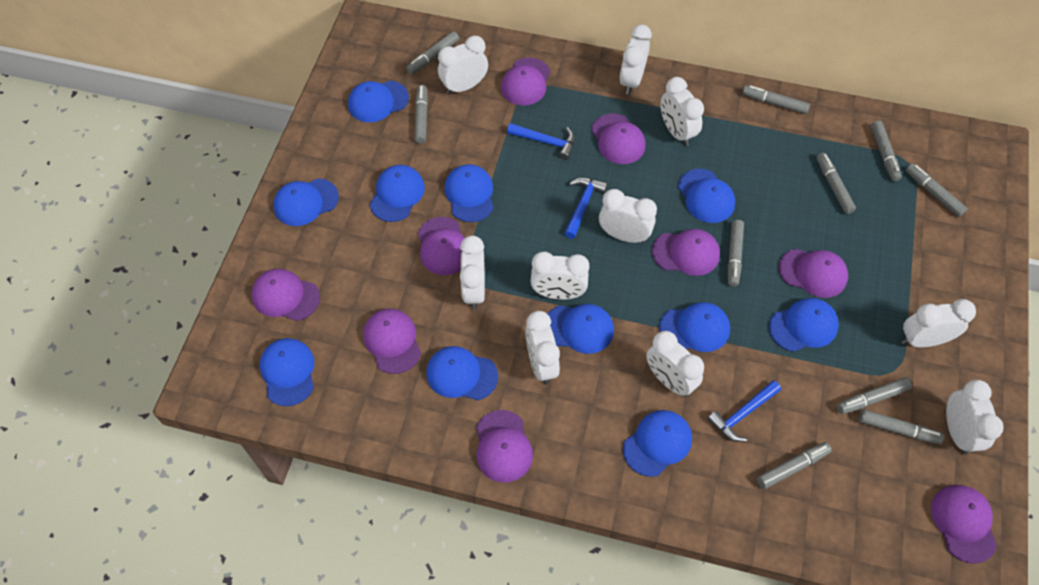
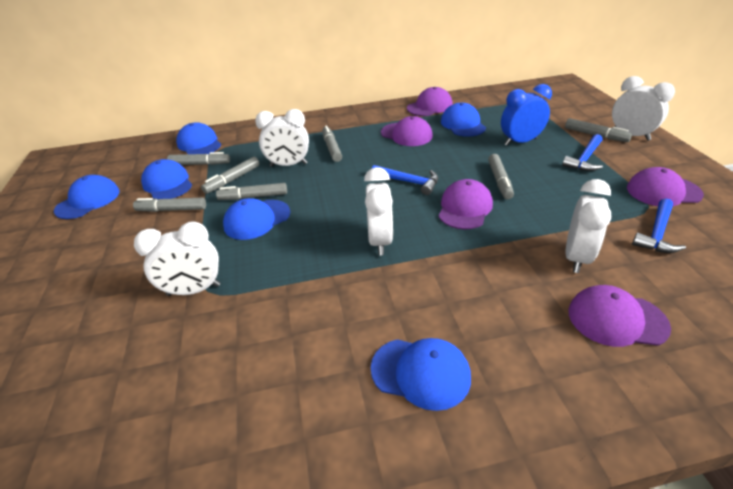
blue cap: 11 -> 6
blue clock: 0 -> 1
grey marker: 10 -> 7
purple cap: 9 -> 5
white clock: 10 -> 5

